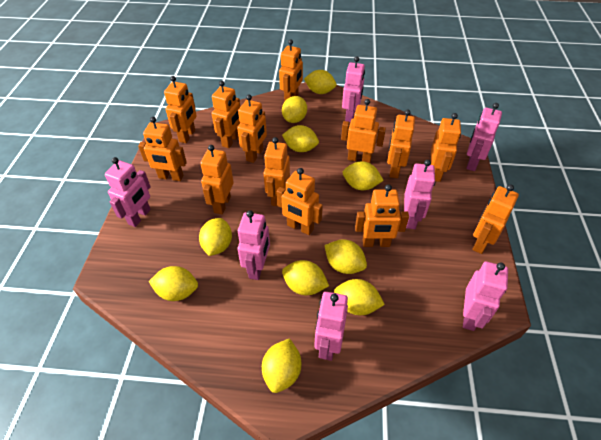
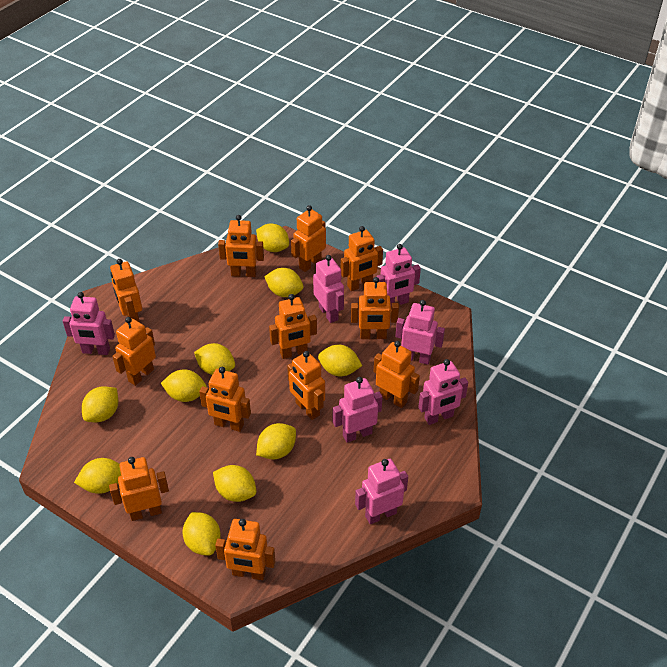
orange robot: 13 -> 12

